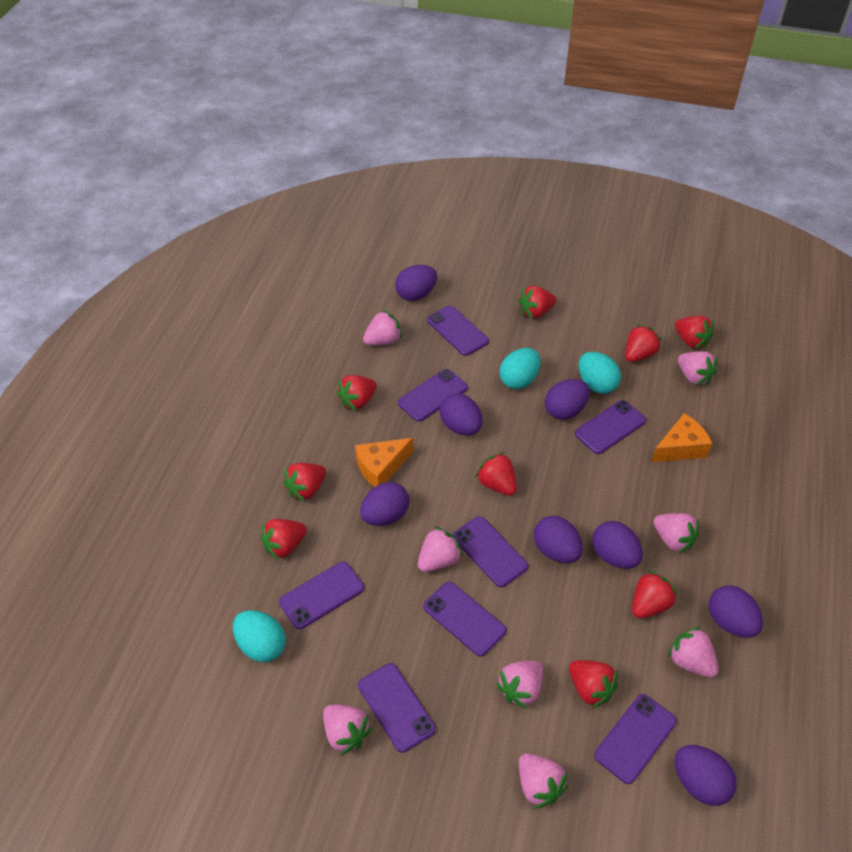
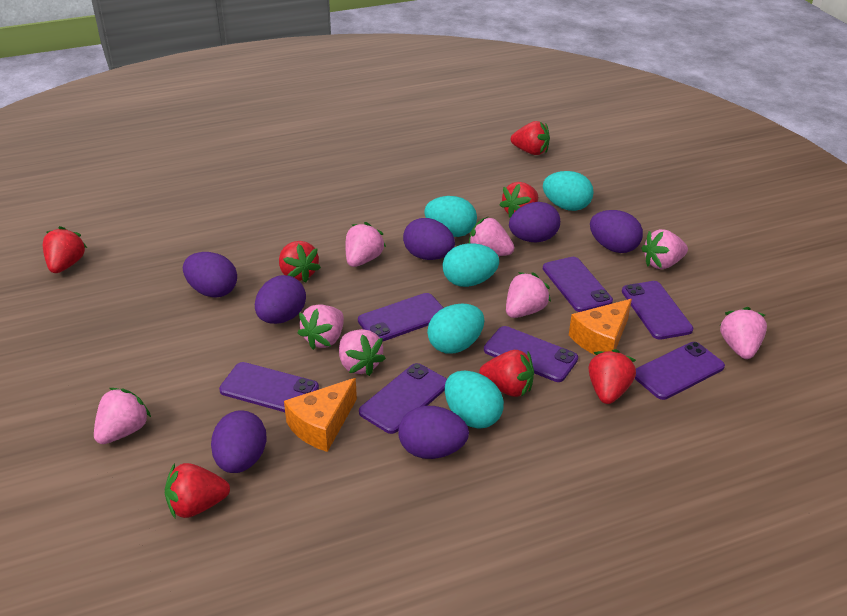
purple egg: 8 -> 7
purple phone: 8 -> 7
red strawberry: 9 -> 7
turquoise egg: 3 -> 5

